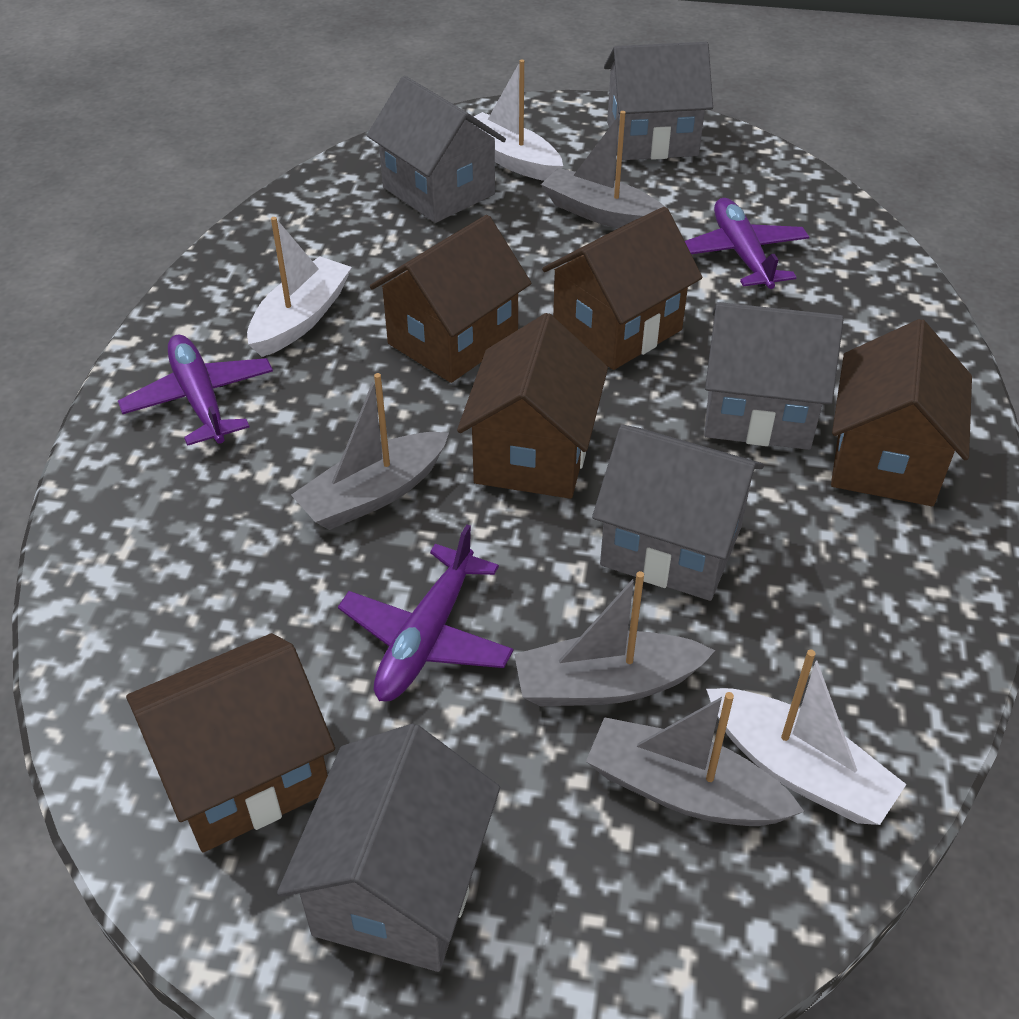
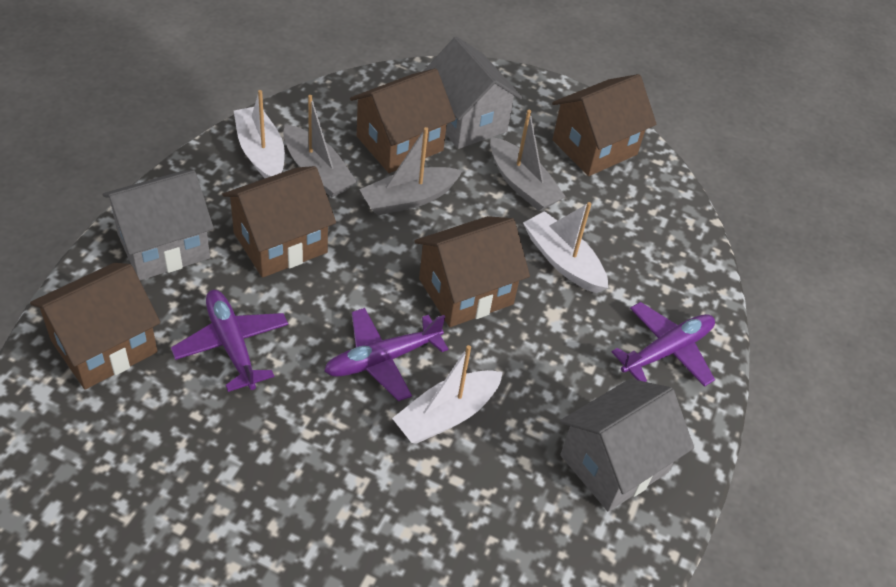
grey boat: 4 -> 3
grey house: 5 -> 3

